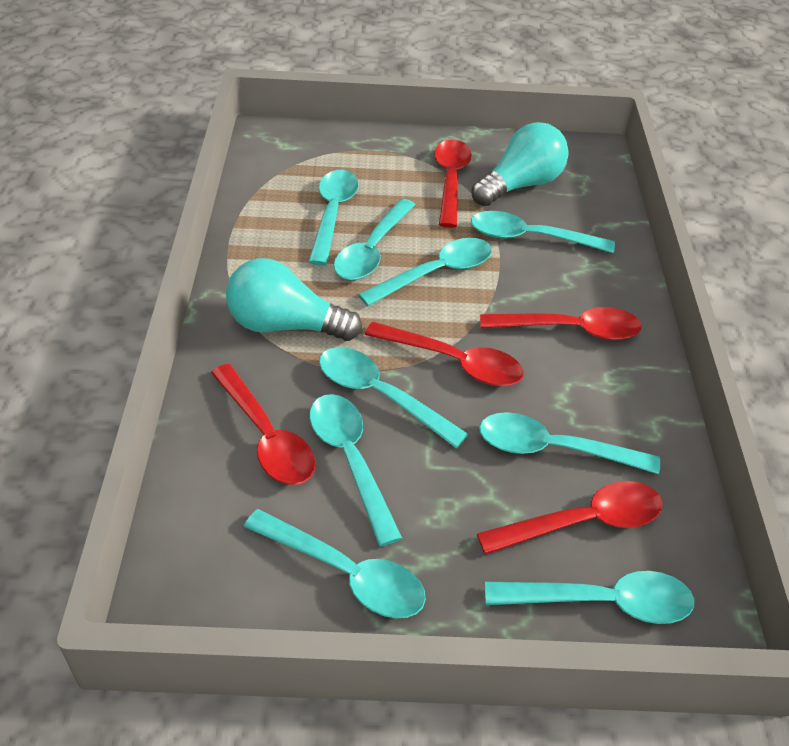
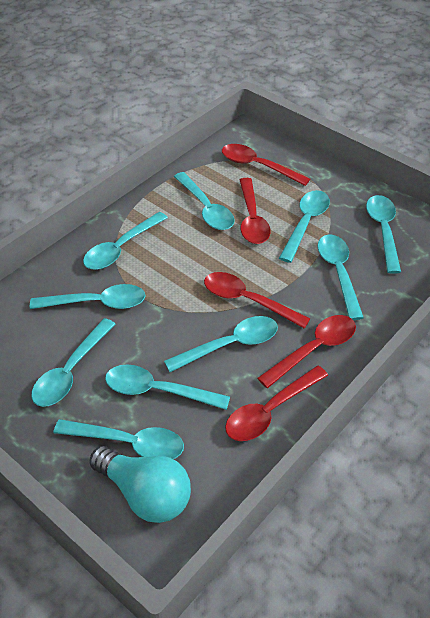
turquoise light bulb: 2 -> 1
turquoise spoon: 9 -> 10

